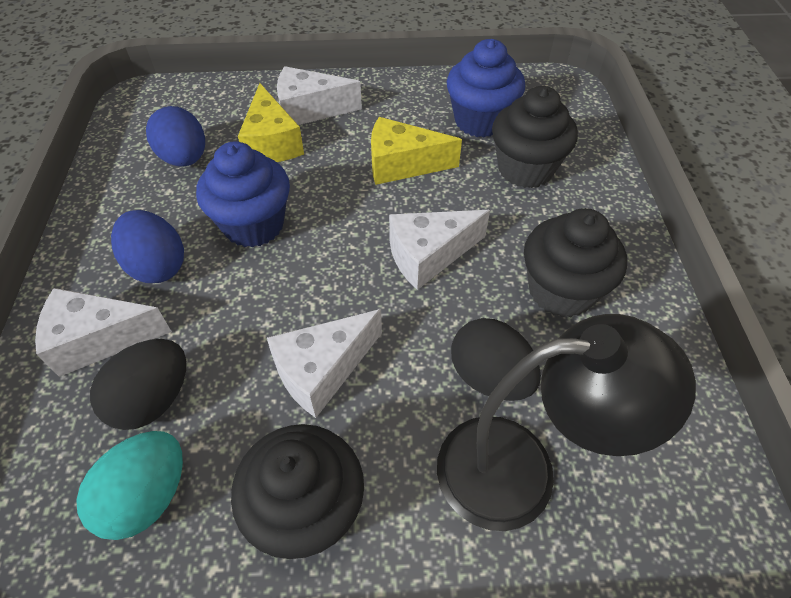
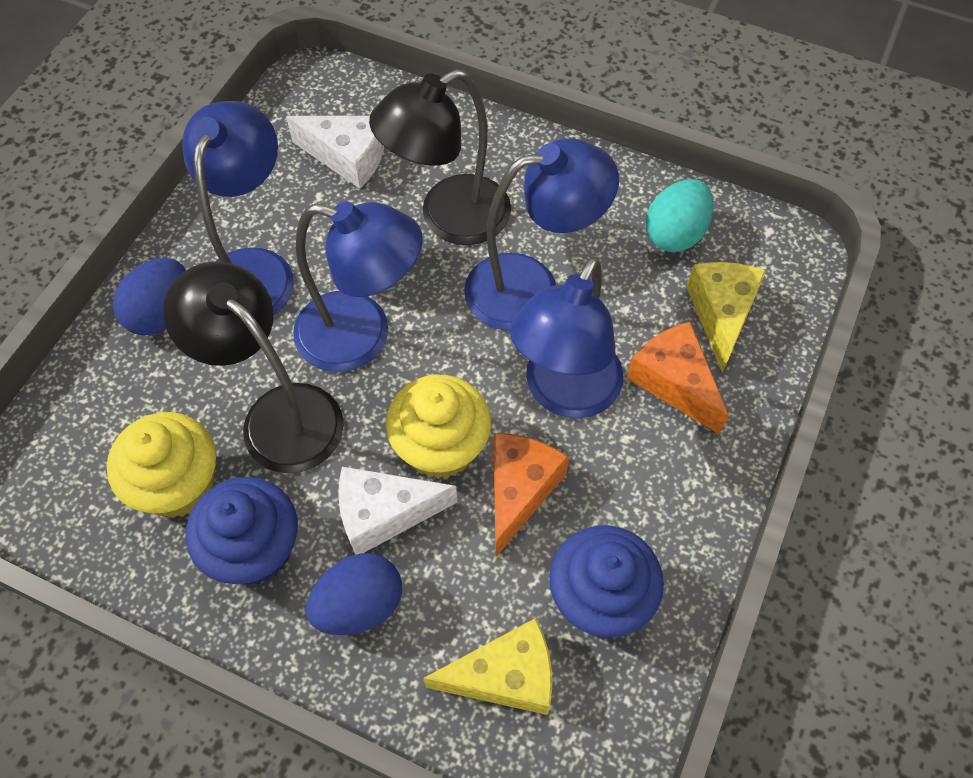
black cupcake: 3 -> 0
black egg: 2 -> 0
black lamp: 1 -> 2
blue lamp: 0 -> 4
orange cheese: 0 -> 2
white cheese: 4 -> 2
yellow cupcake: 0 -> 2

